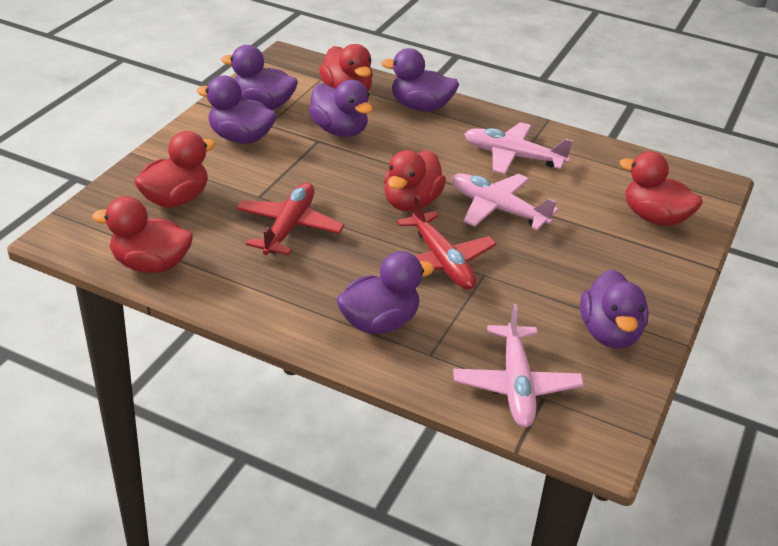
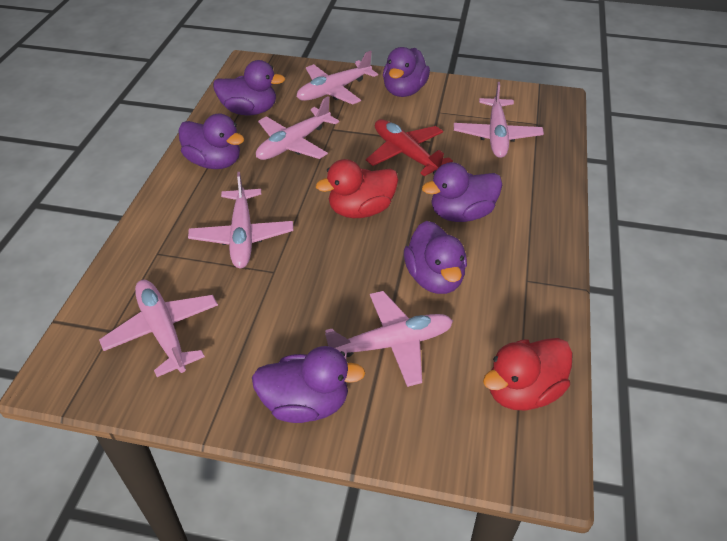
pink plane: 3 -> 6
red duck: 5 -> 2
red plane: 2 -> 1

